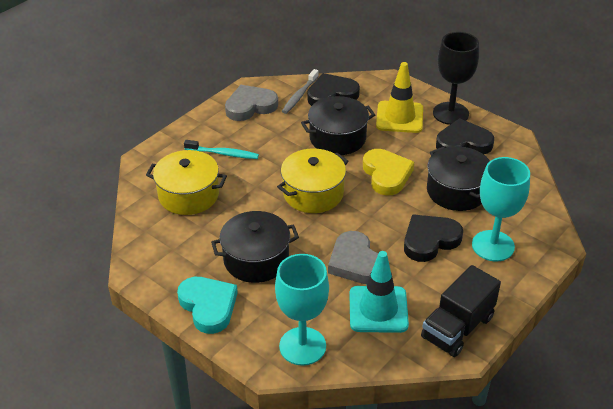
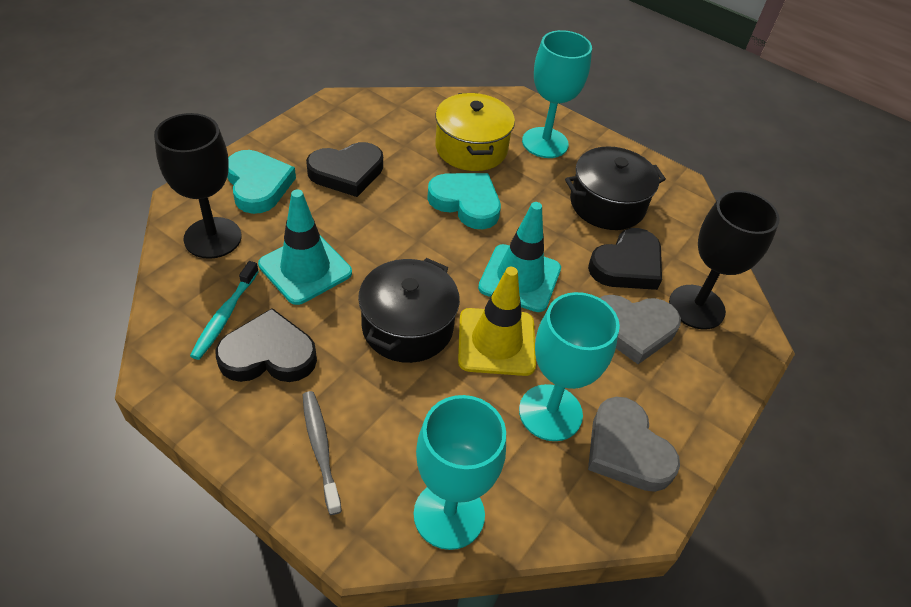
black goblet: 1 -> 2
black pot: 3 -> 2
black truck: 1 -> 0
turquoise goblet: 2 -> 3
turquoise heart: 1 -> 2
turquoise traffic cone: 1 -> 2
yellow heart: 1 -> 0
yellow pot: 2 -> 1

